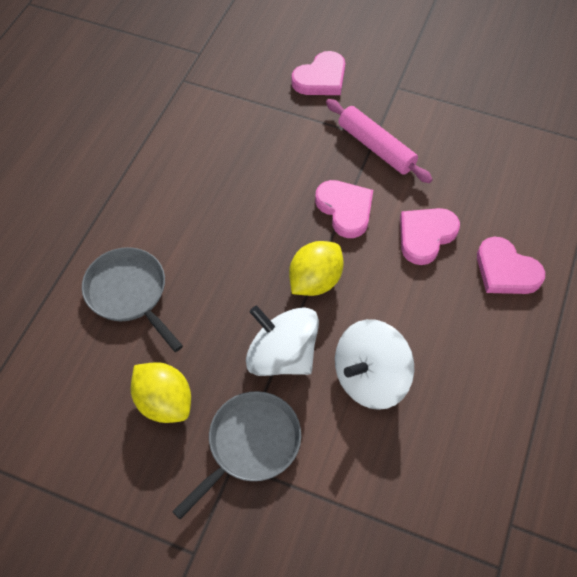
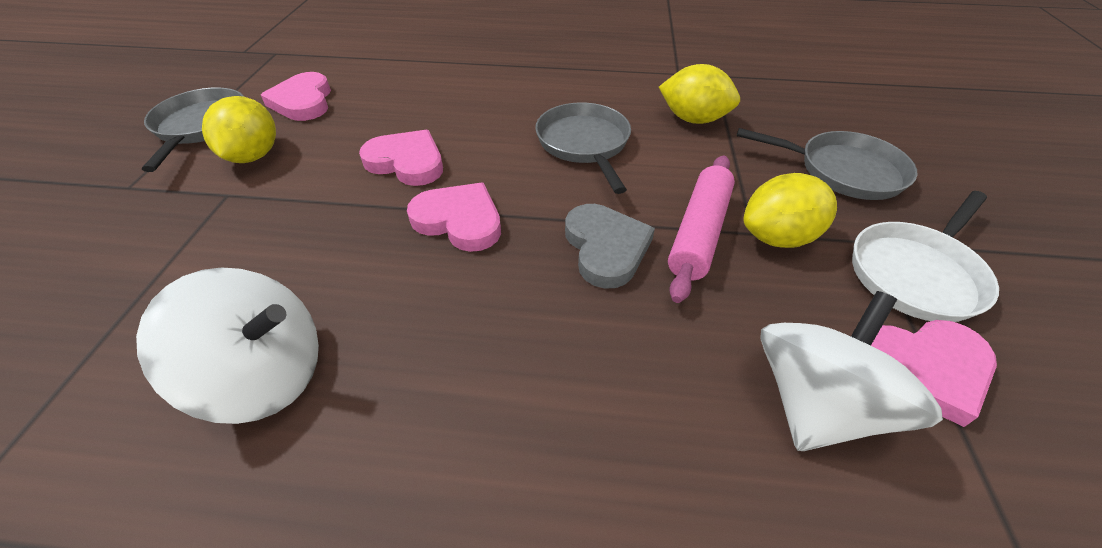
grey heart: 0 -> 1
grey pan: 2 -> 3
white pan: 0 -> 1
yellow lemon: 2 -> 3

